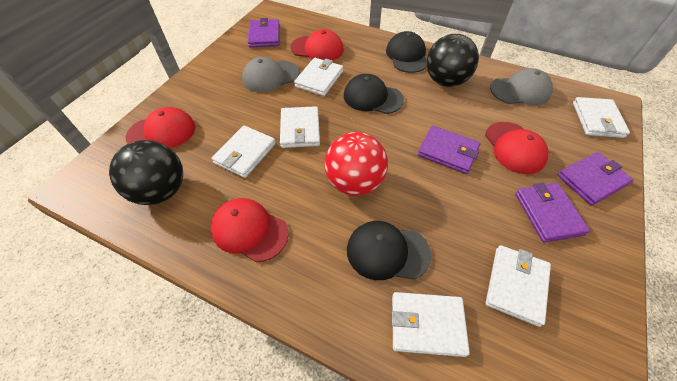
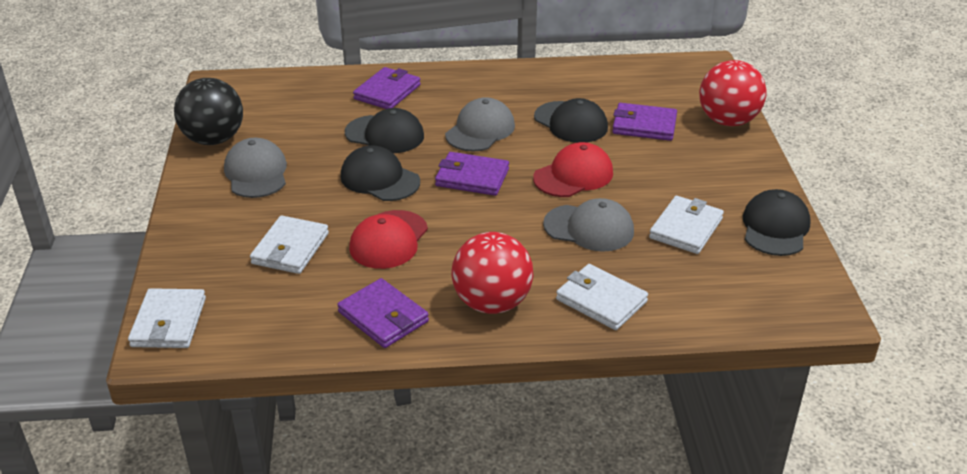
black ball: 2 -> 1
black cap: 3 -> 4
grey cap: 2 -> 3
red ball: 1 -> 2
red cap: 4 -> 2
white wallet: 6 -> 4

